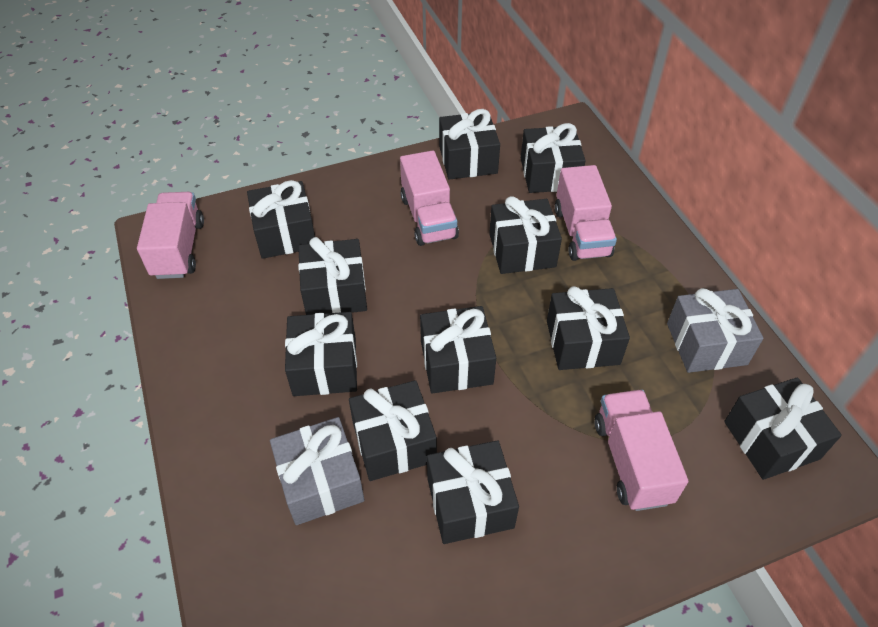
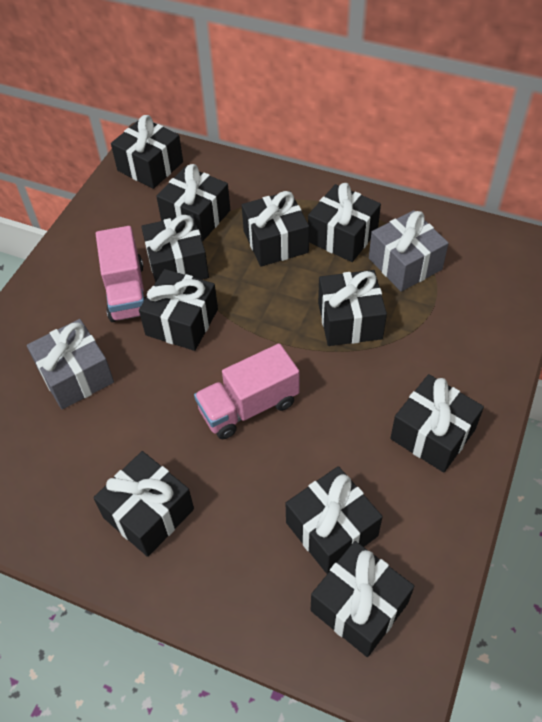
pink truck: 4 -> 2

